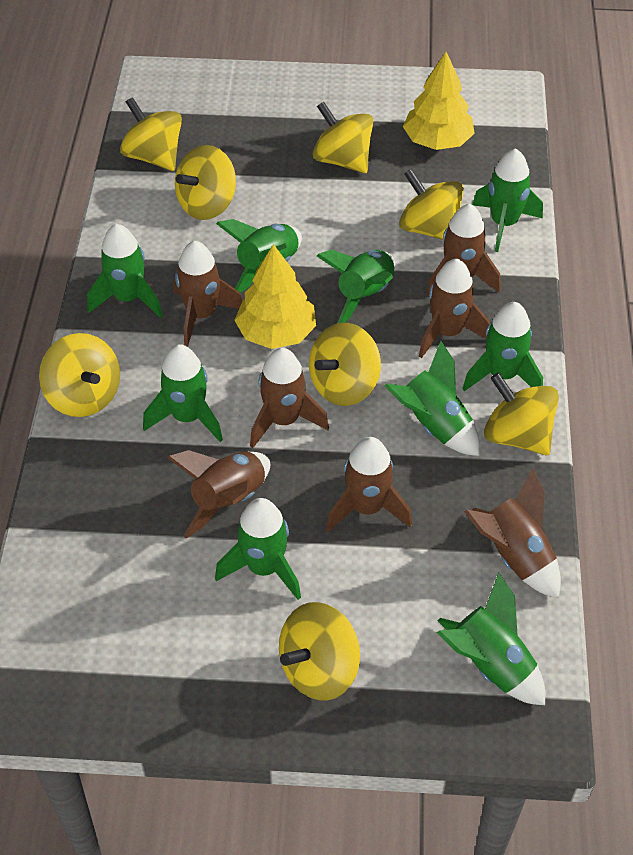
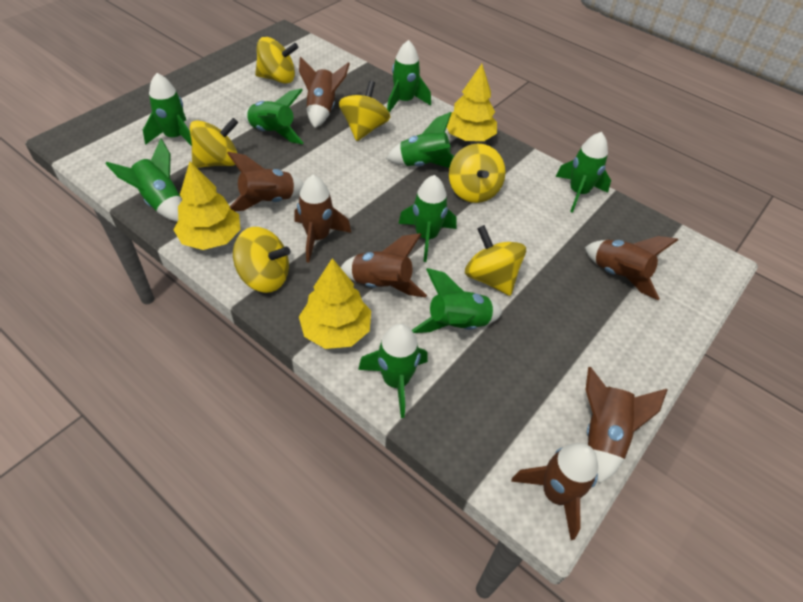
yellow spinning top: 8 -> 6
yellow tree: 2 -> 3

